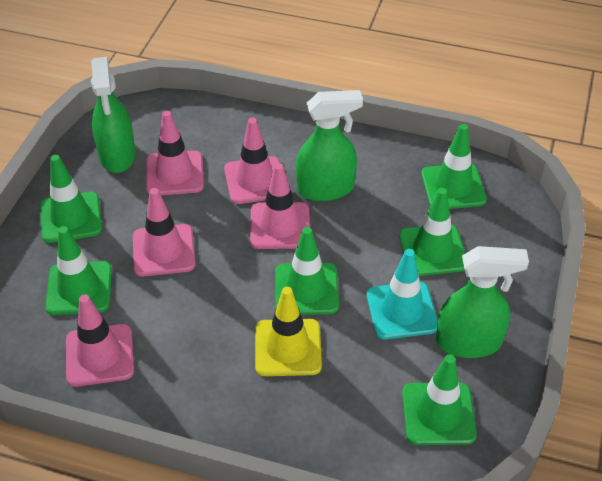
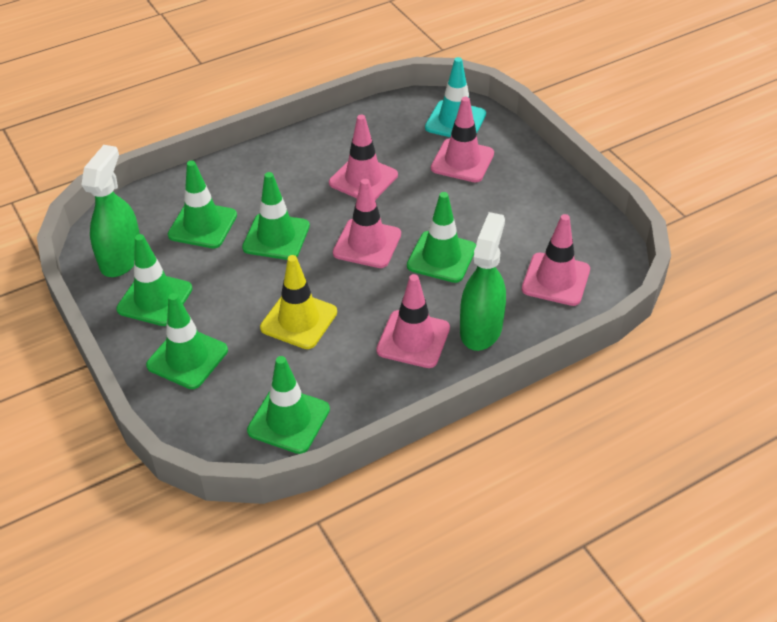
green spray bottle: 3 -> 2

